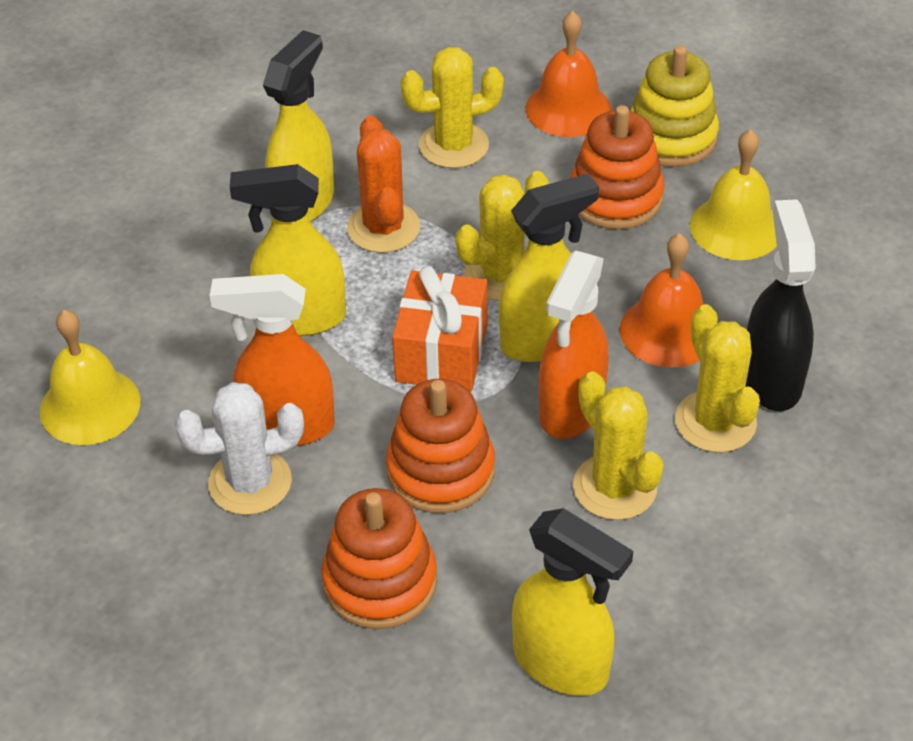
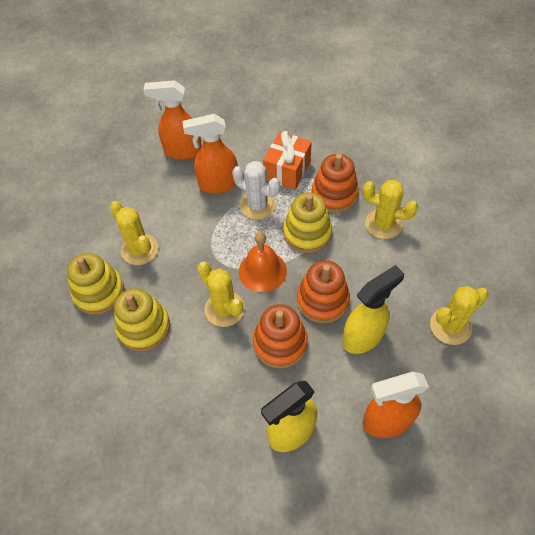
black spray bottle: 1 -> 0
orange bell: 2 -> 1
orange cactus: 1 -> 0
orange spray bottle: 2 -> 3
yellow bell: 2 -> 0
yellow spray bottle: 4 -> 2
yellow stacking toy: 1 -> 3

